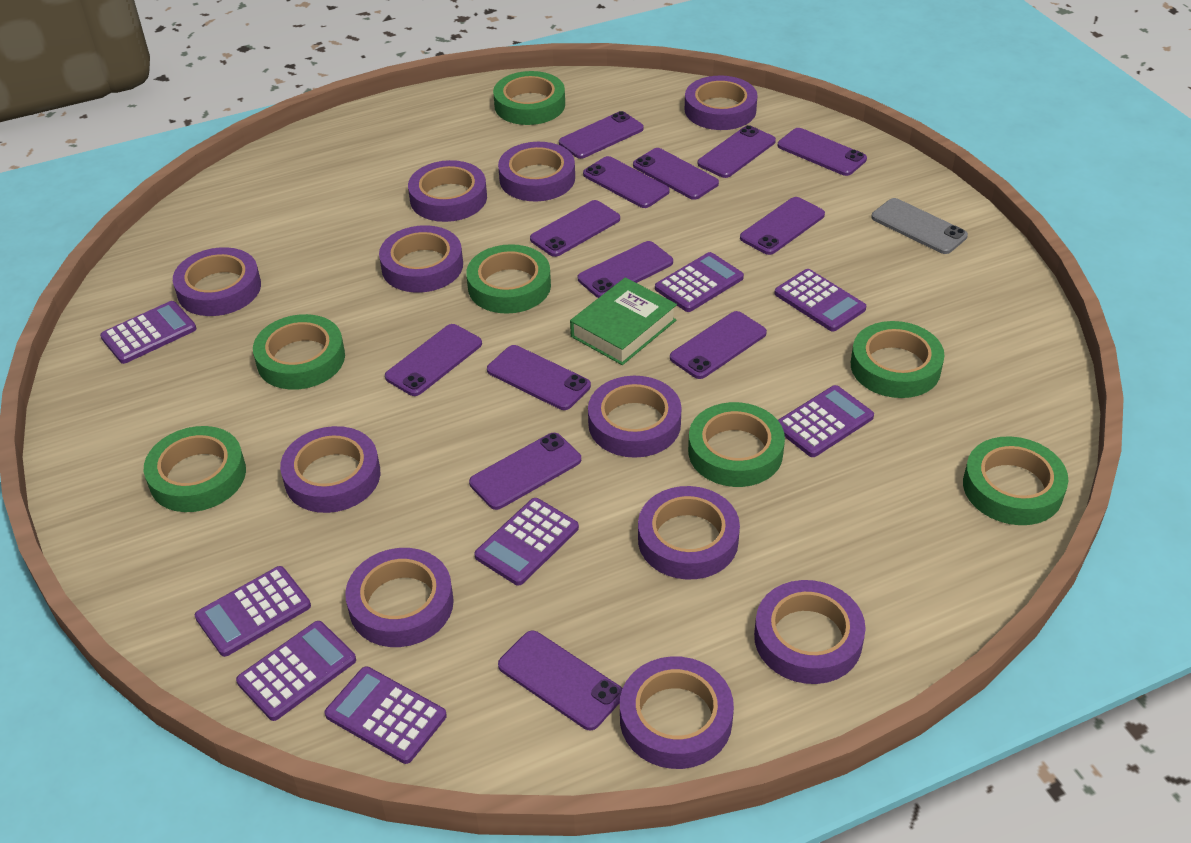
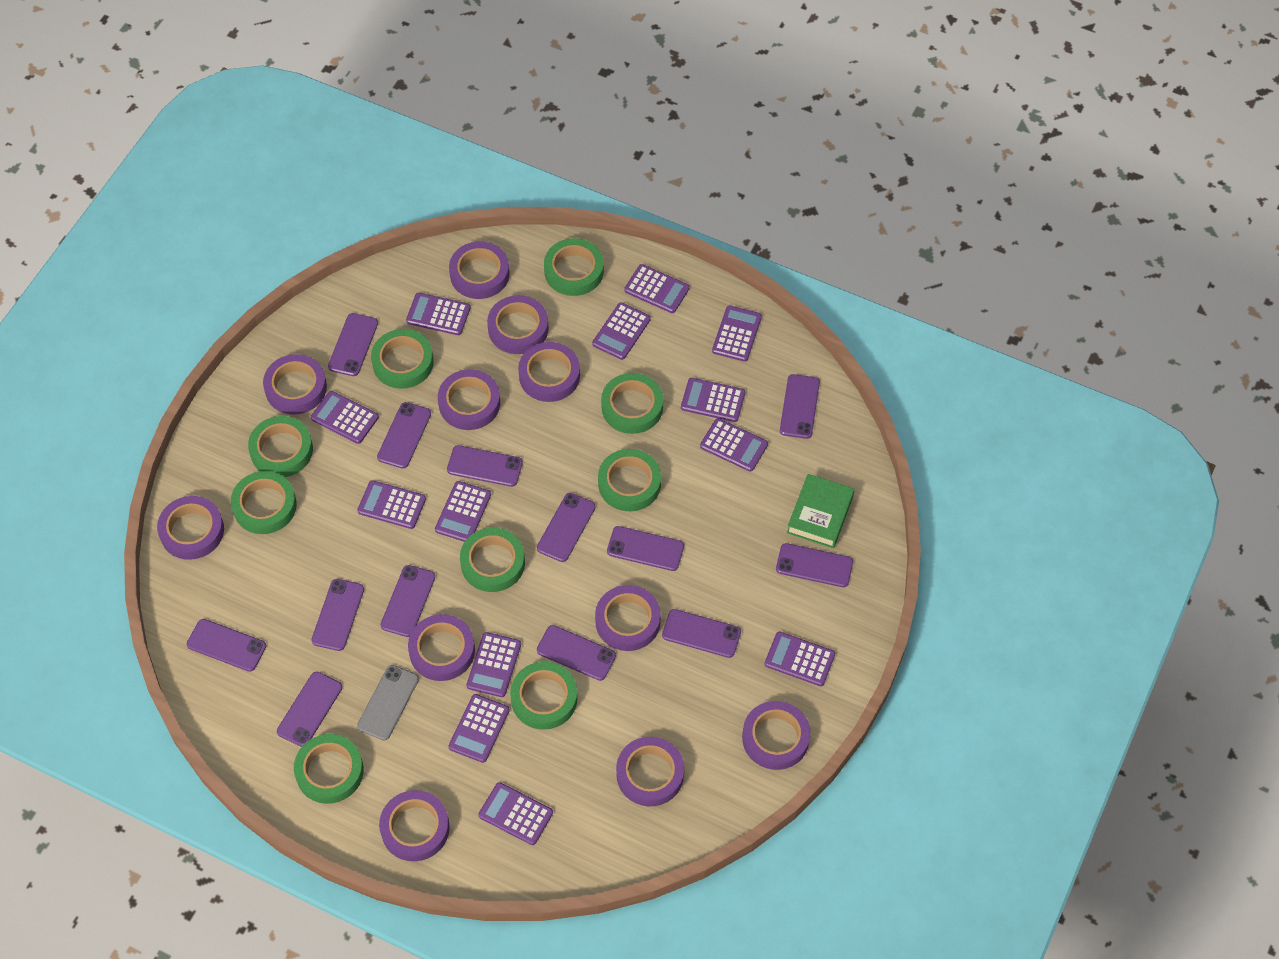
green tape: 7 -> 9
purple calculator: 8 -> 13

